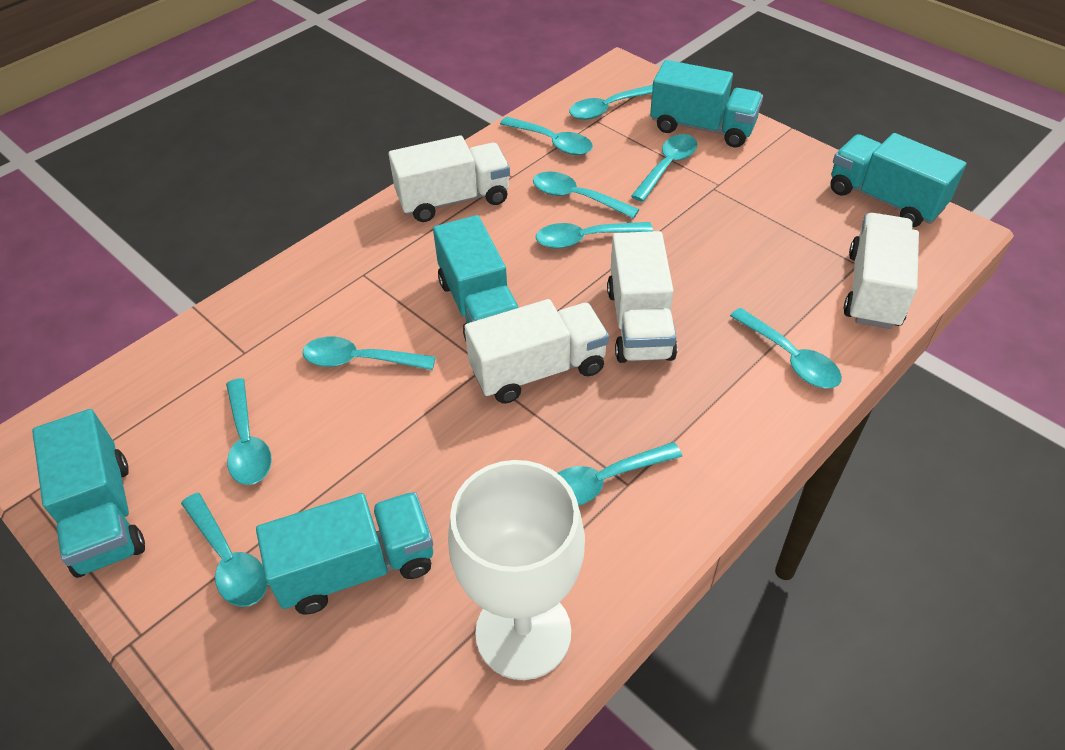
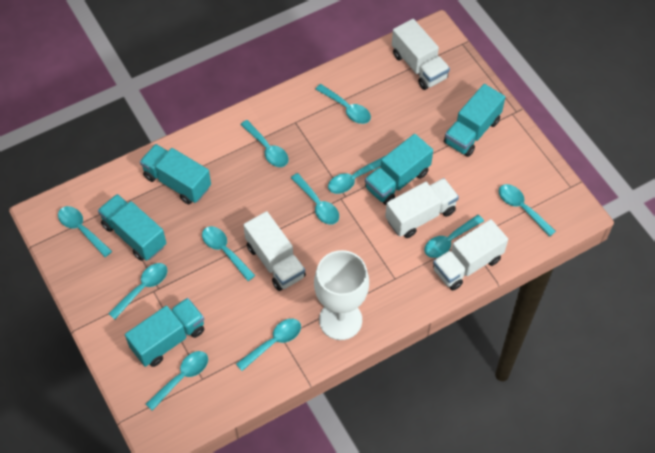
turquoise spoon: 10 -> 11

